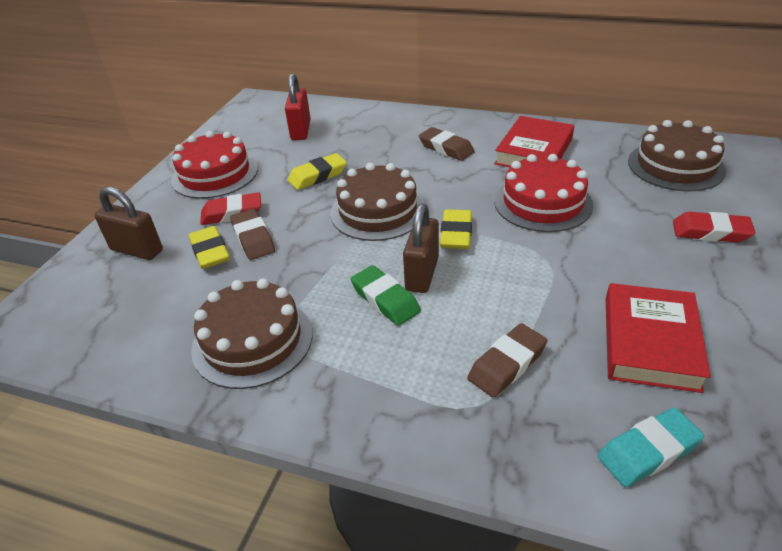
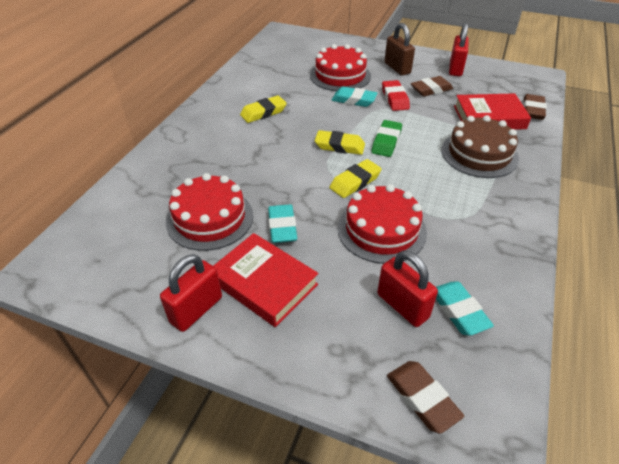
brown cake: 3 -> 1
brown padlock: 2 -> 1
red cake: 2 -> 3
red eraser: 2 -> 1
red padlock: 1 -> 3
turquoise eraser: 1 -> 3

